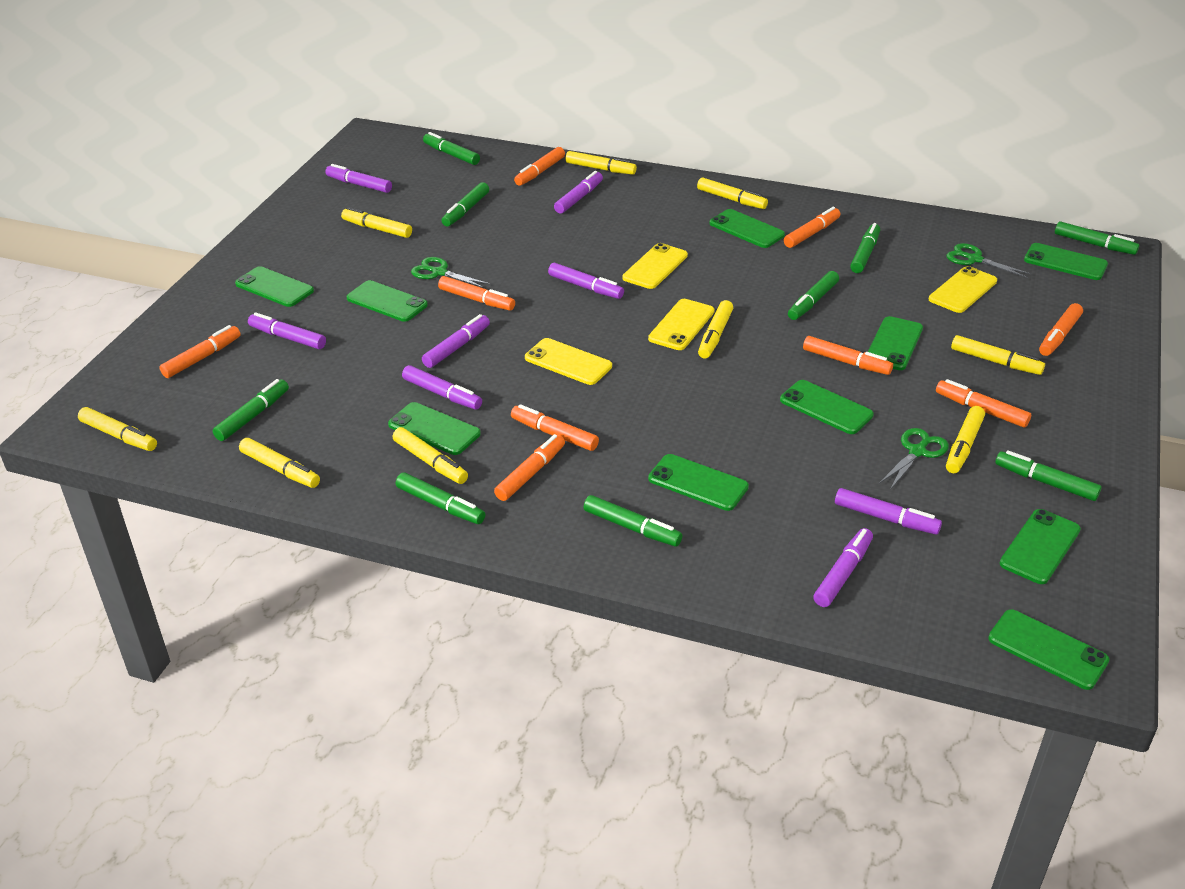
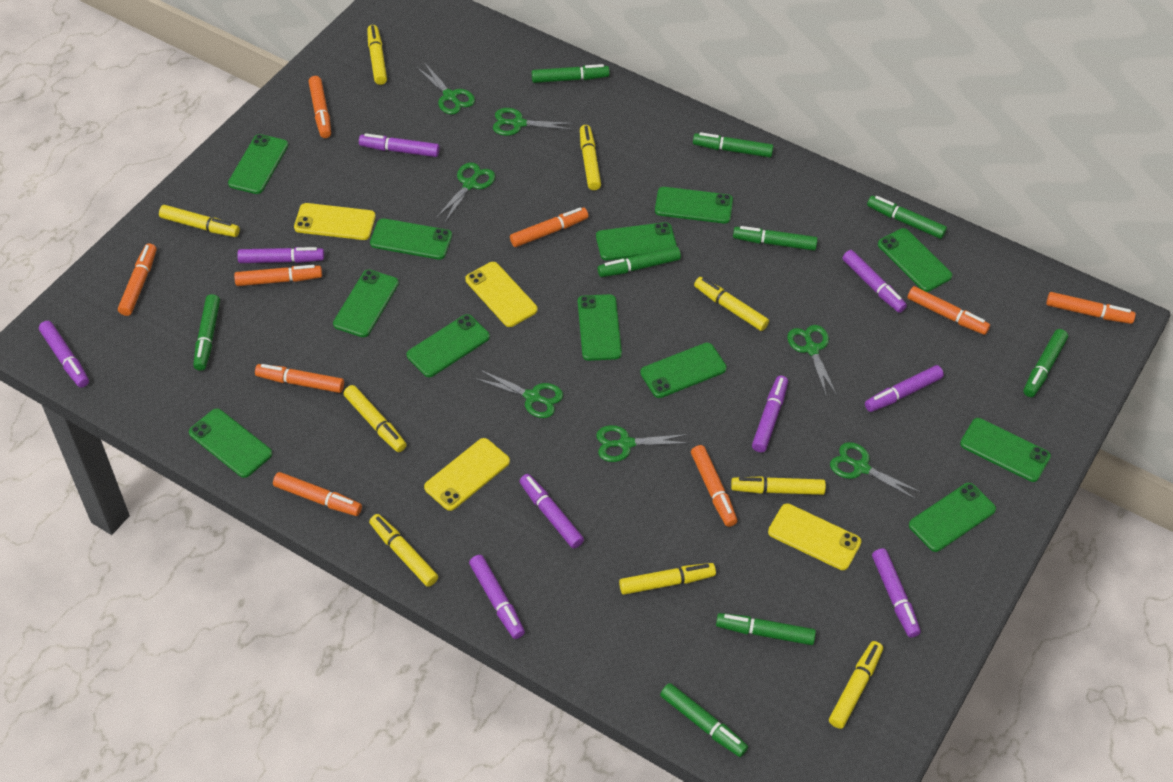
green phone: 10 -> 12
green scissors: 3 -> 7
purple marker: 8 -> 9

